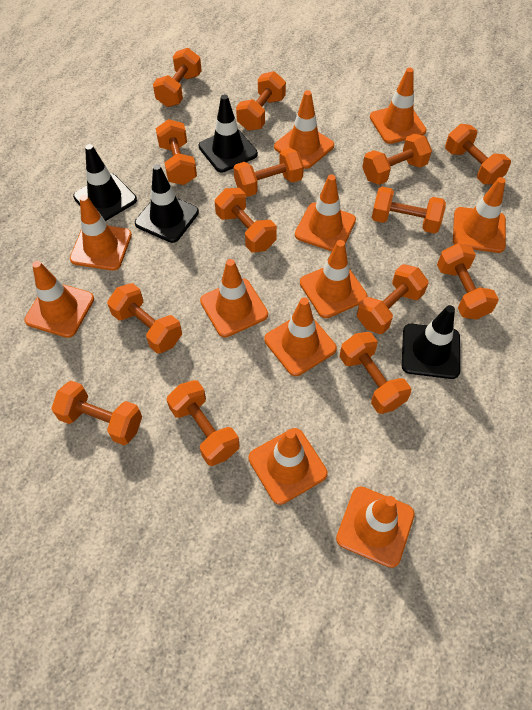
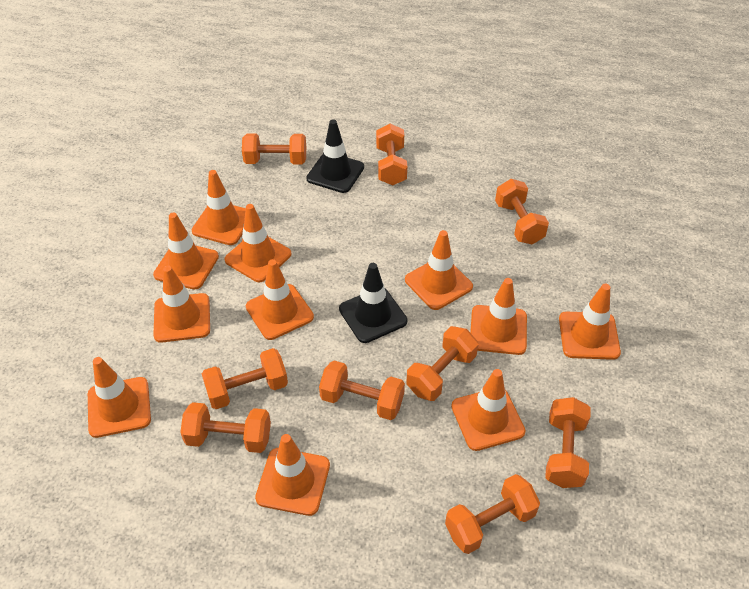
black traffic cone: 4 -> 2
orange dumbbell: 14 -> 9

